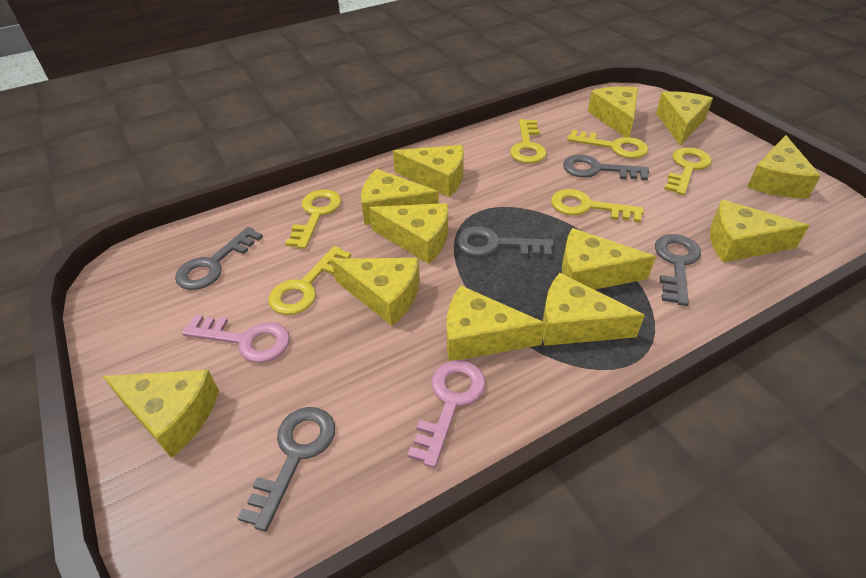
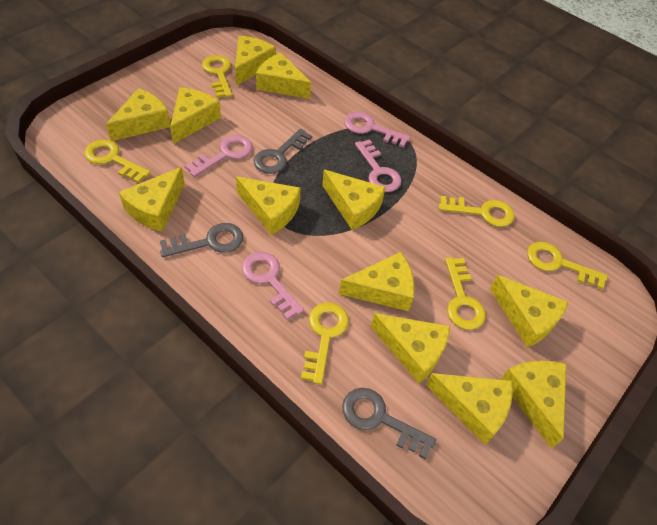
grey key: 5 -> 3
pink key: 2 -> 4

